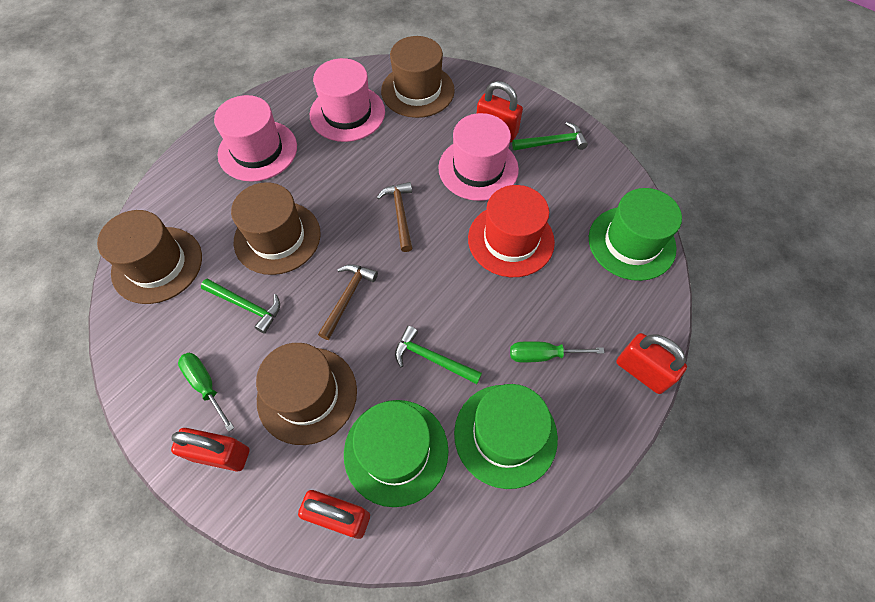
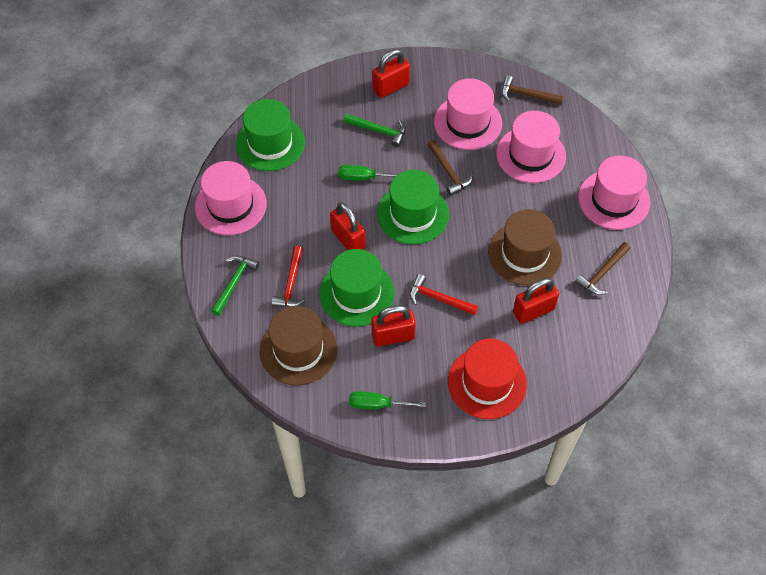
brown hammer: 2 -> 3
brown hat: 4 -> 2
green hammer: 3 -> 2
pink hat: 3 -> 4
red hammer: 0 -> 2

